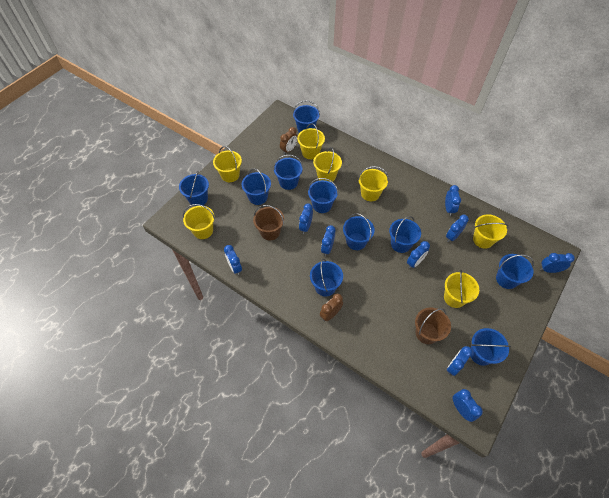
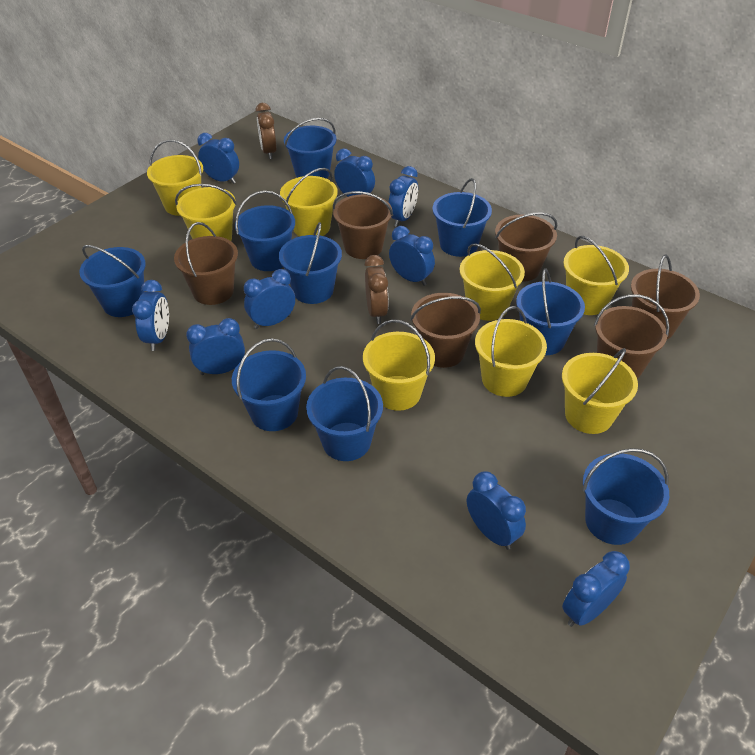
blue bucket: 10 -> 9
brown bucket: 2 -> 6
yellow bucket: 7 -> 8

